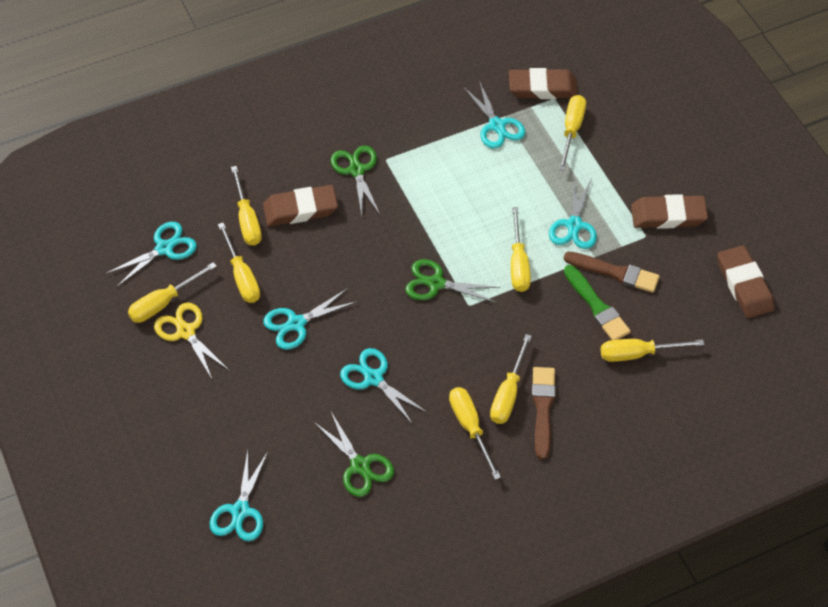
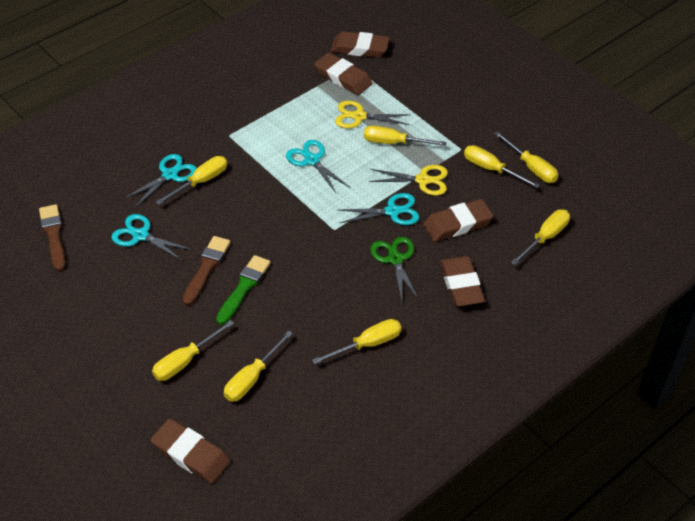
brown eraser: 4 -> 5
green scissors: 3 -> 1
turquoise scissors: 6 -> 4
yellow scissors: 1 -> 2

